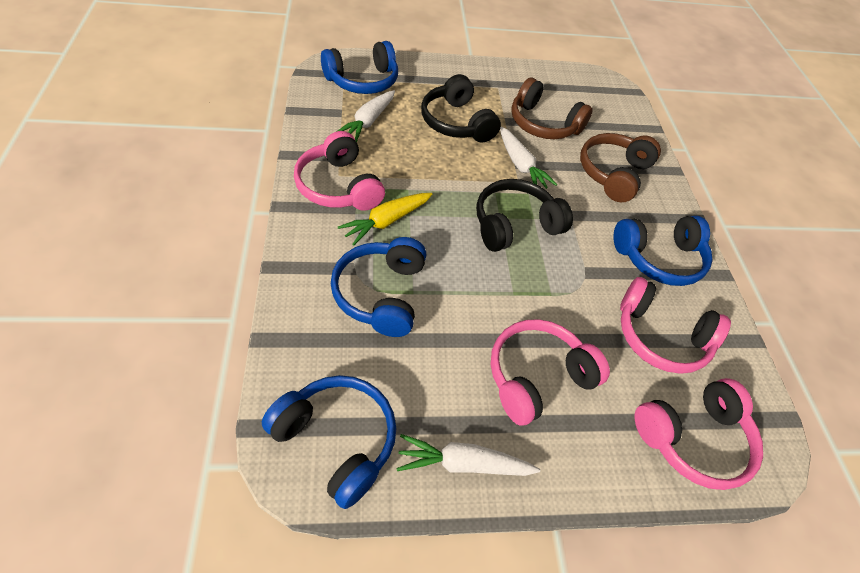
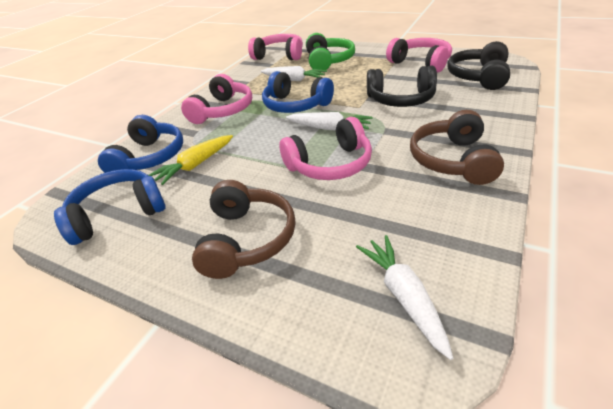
blue headphones: 4 -> 3
green headphones: 0 -> 1

